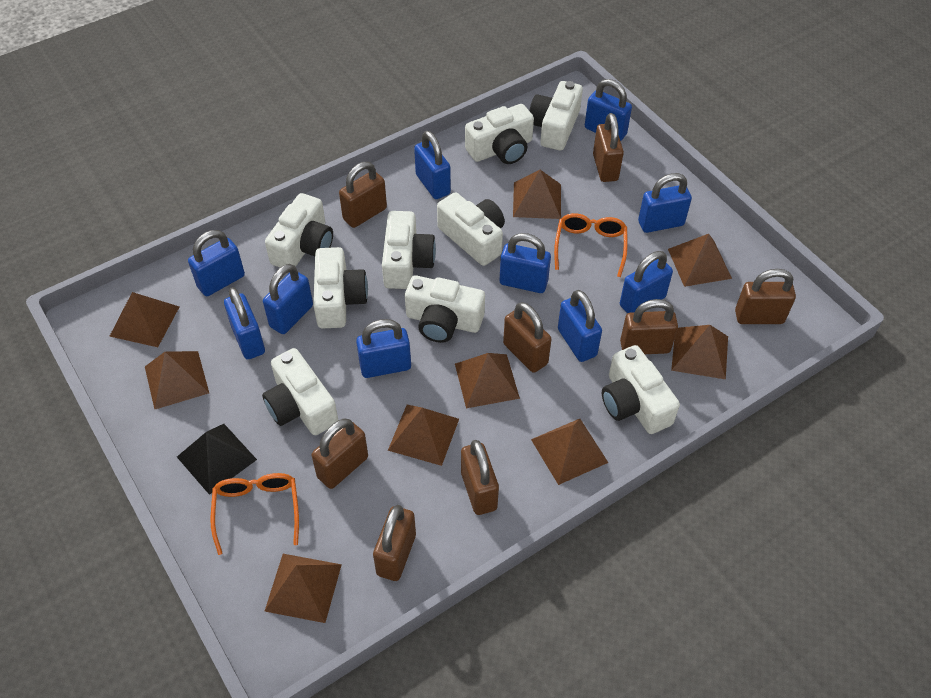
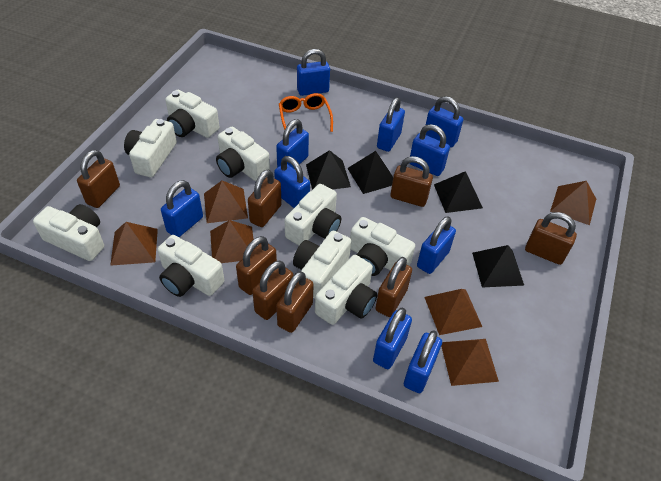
black pyramid: 1 -> 4
brown pyramid: 9 -> 6
orange glasses: 2 -> 1

